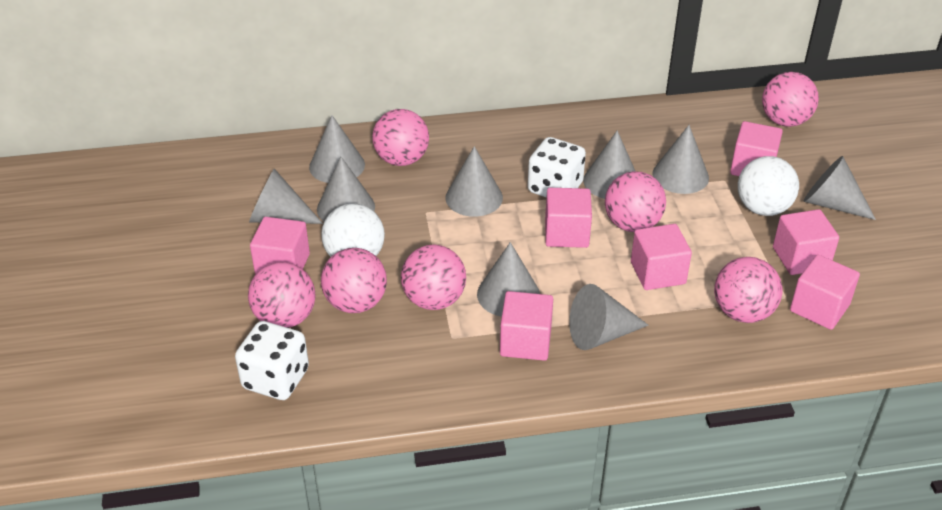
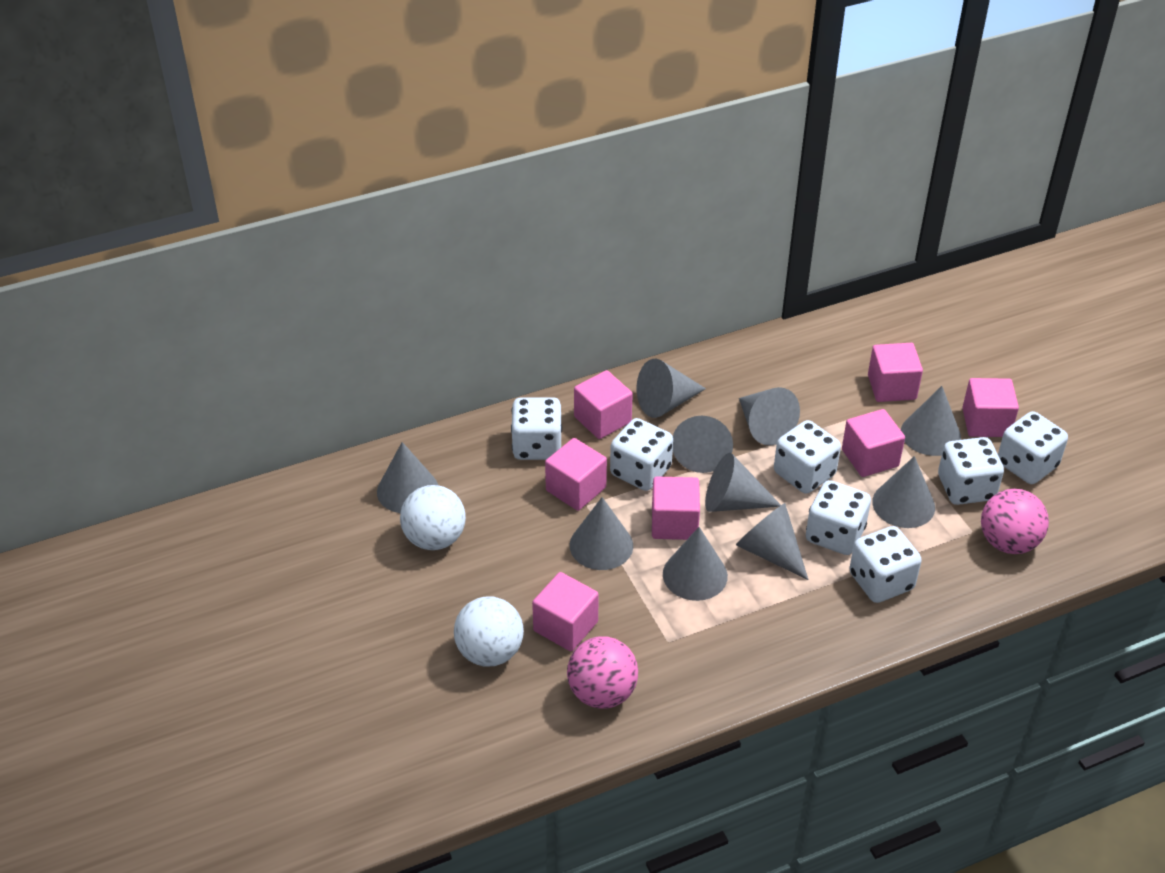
grey cone: 9 -> 10
pink ball: 7 -> 2
white dice: 2 -> 7

